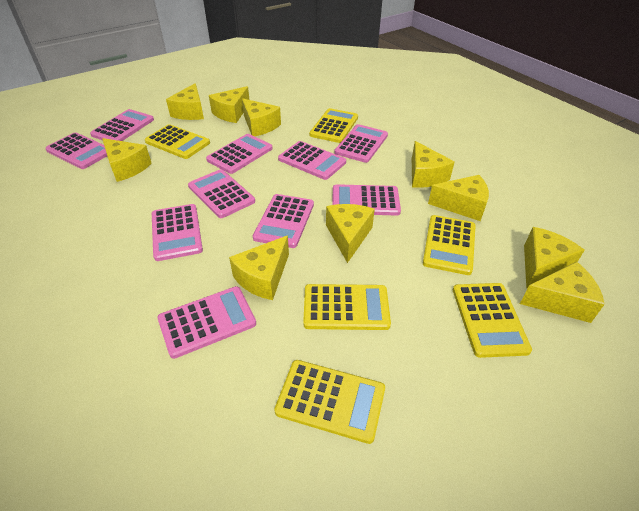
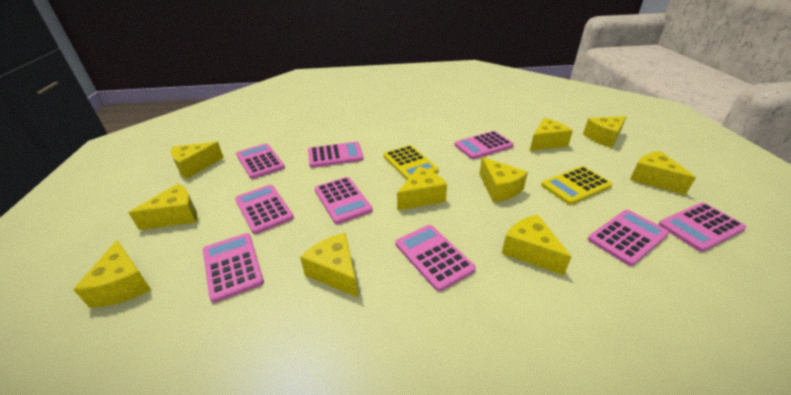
pink calculator: 10 -> 9
yellow calculator: 6 -> 2

